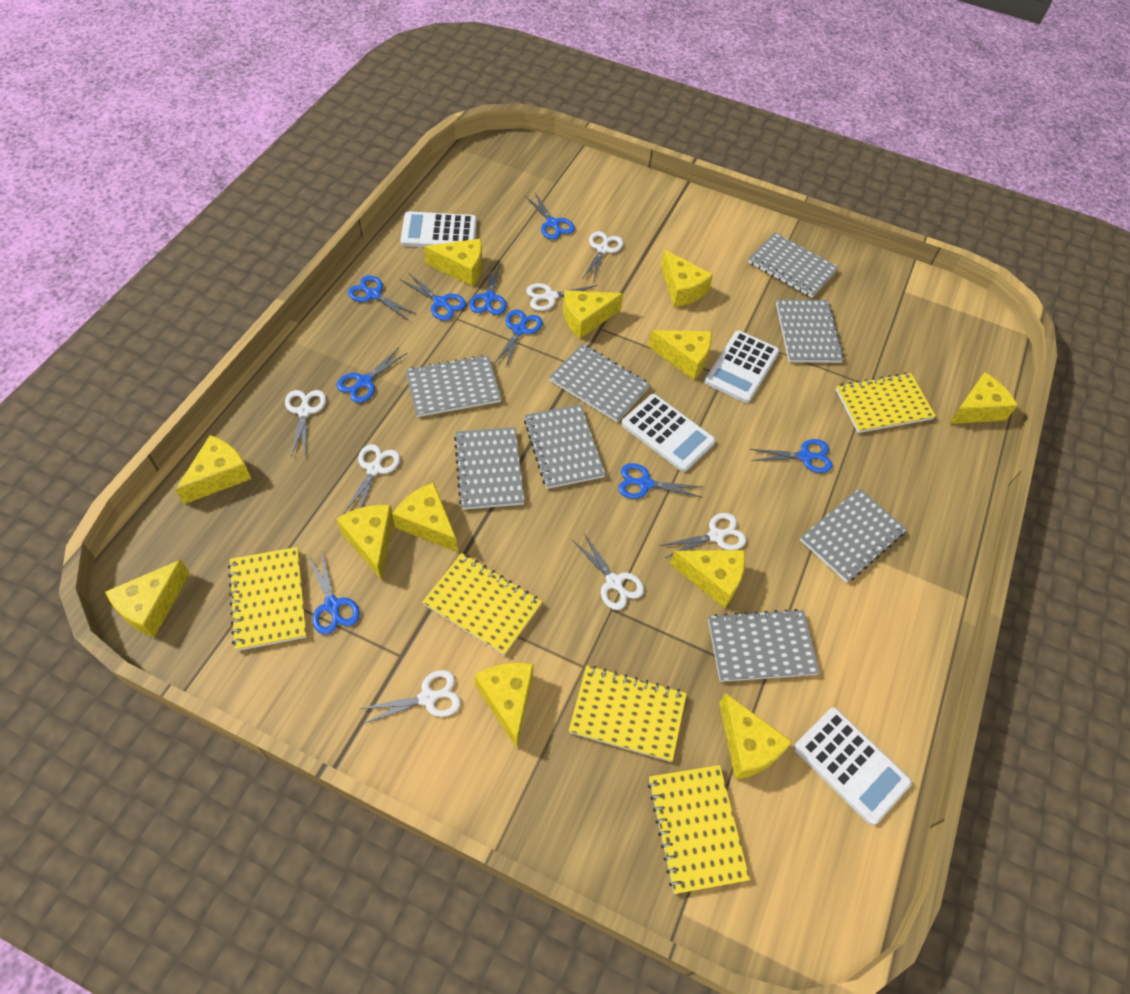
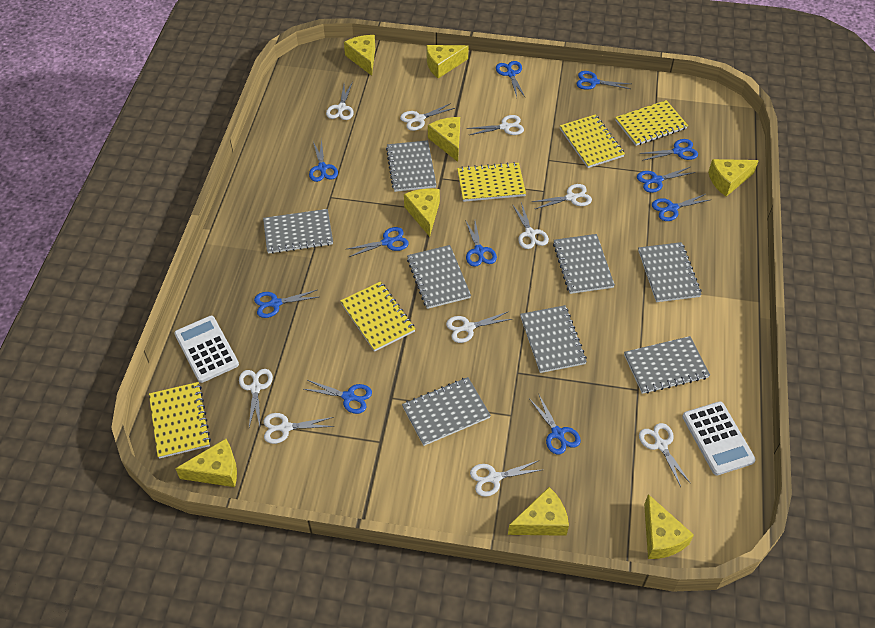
blue scissors: 9 -> 11
white calculator: 4 -> 2
white scissors: 7 -> 10
yellow cheese: 12 -> 8

